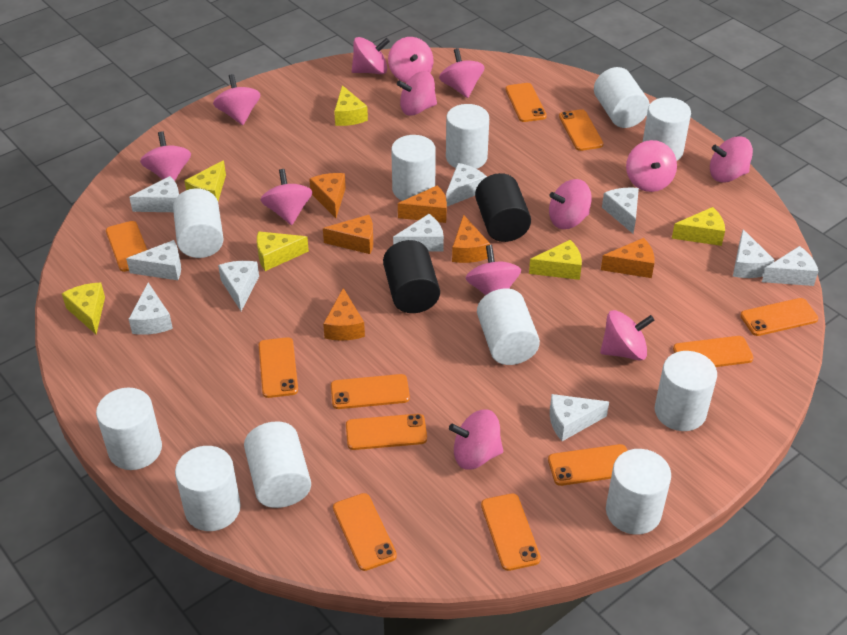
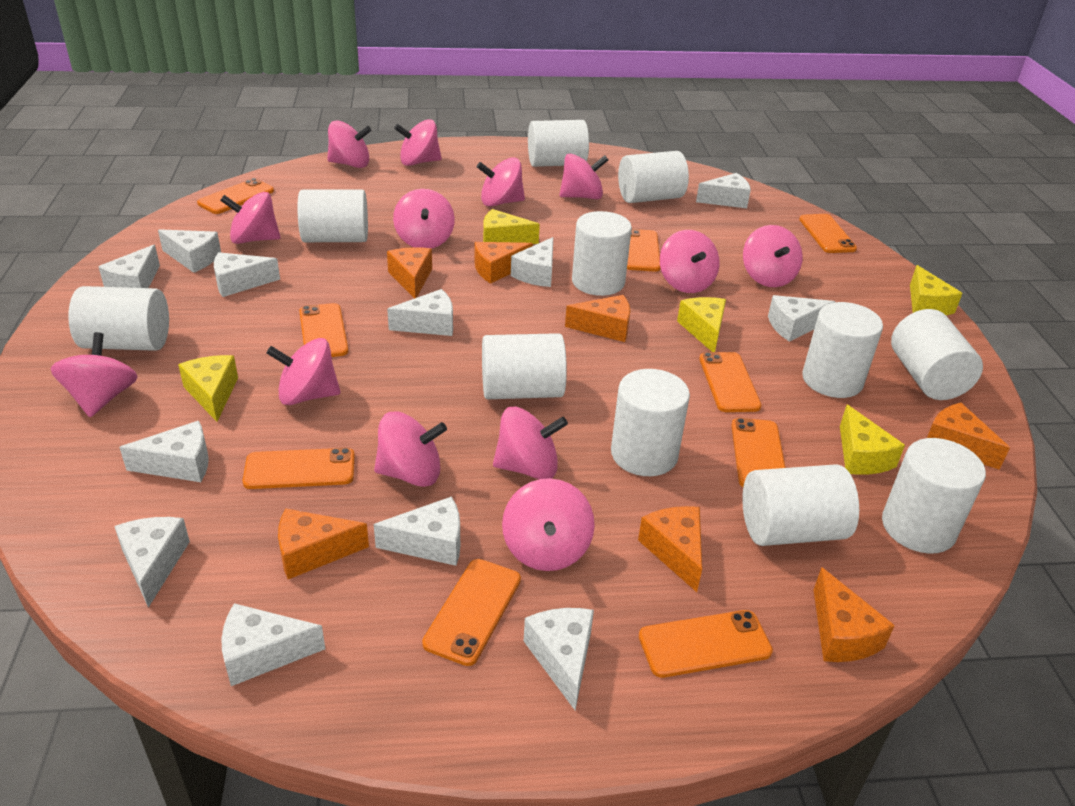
black cylinder: 2 -> 0
orange cheese: 6 -> 7
orange phone: 11 -> 9
white cheese: 10 -> 12
yellow cheese: 6 -> 5

